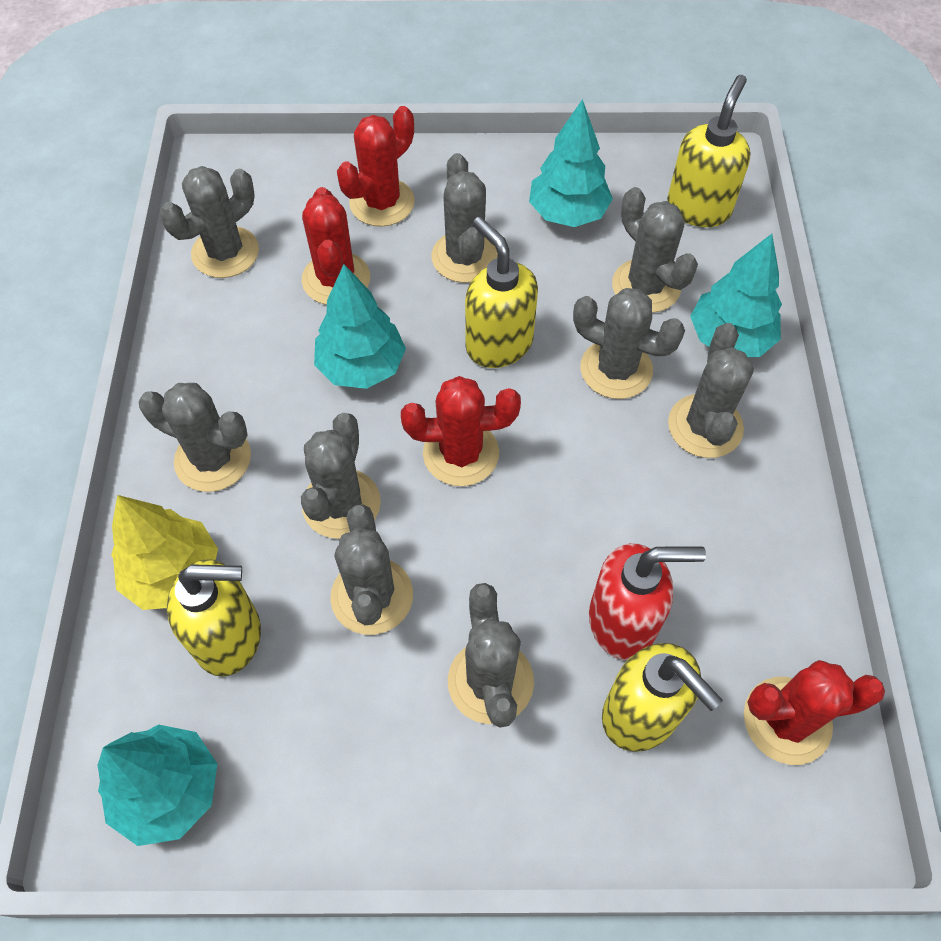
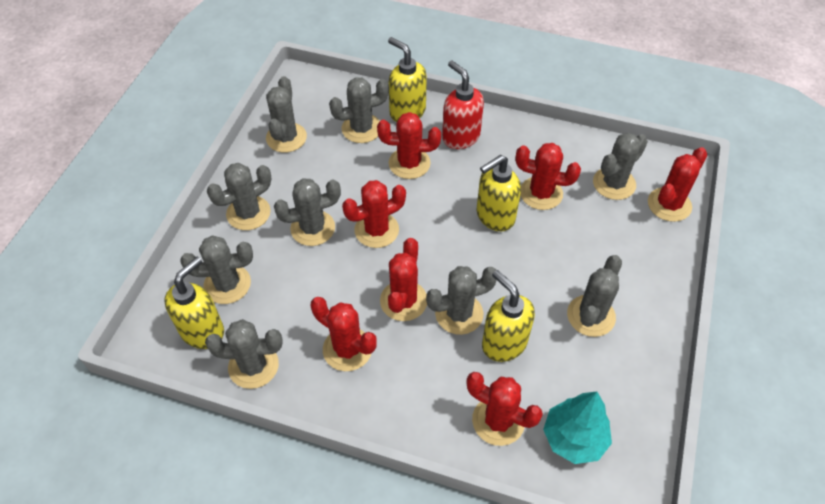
red cactus: 4 -> 7
turquoise tree: 4 -> 1
yellow tree: 1 -> 0

